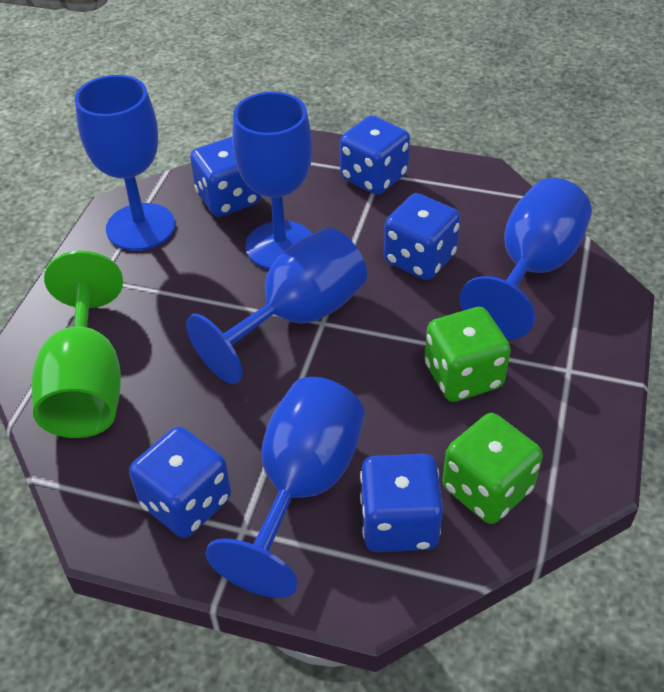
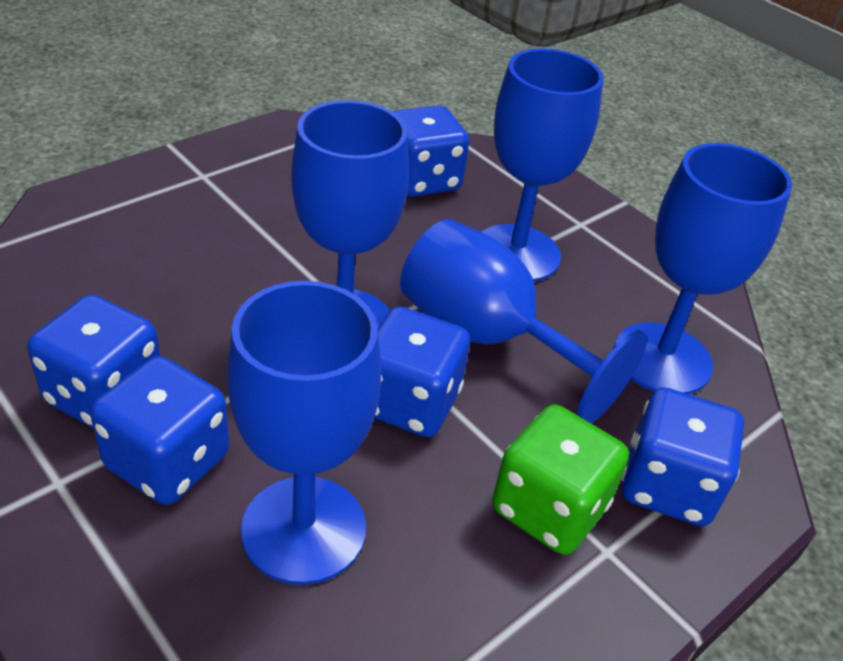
green dice: 2 -> 1
green goblet: 1 -> 0

